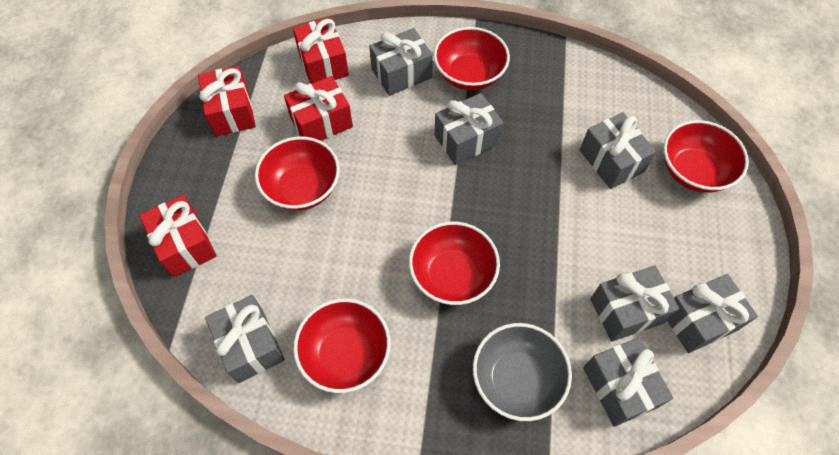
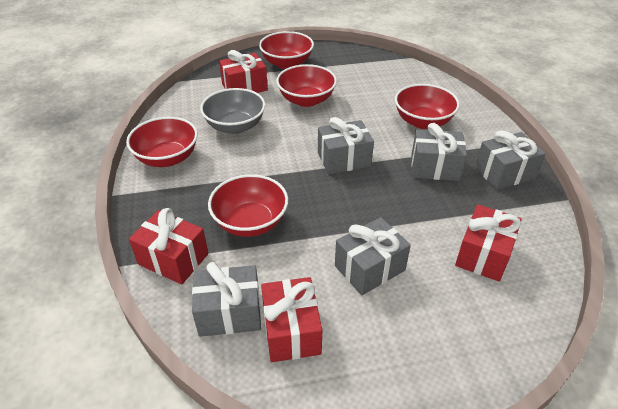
grey gift: 7 -> 5

